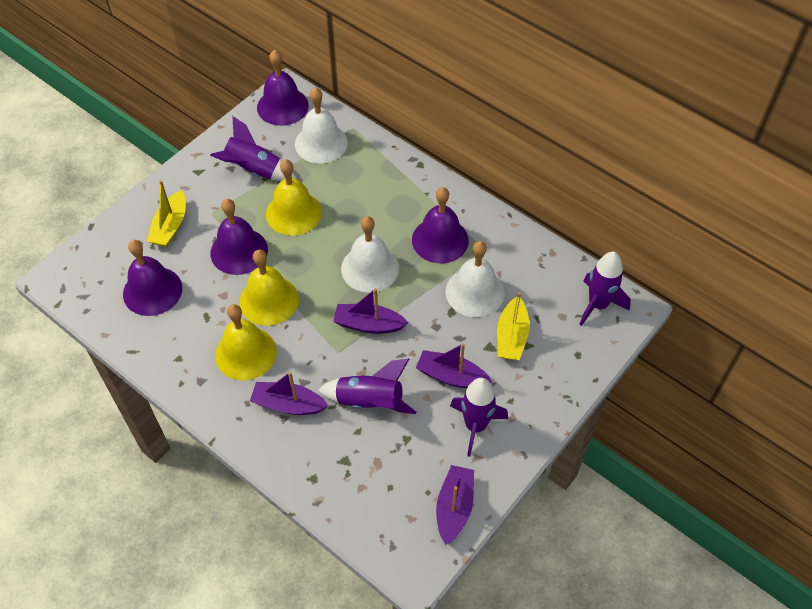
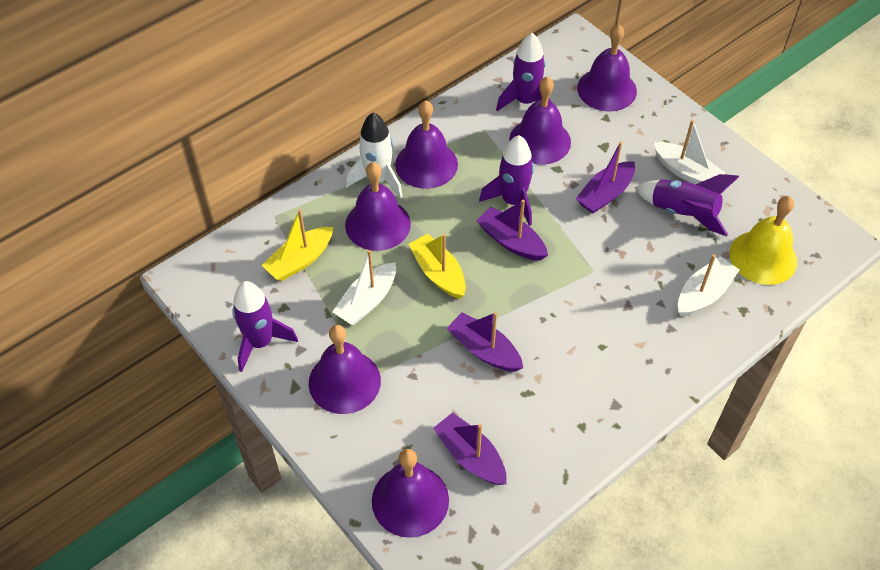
purple bell: 4 -> 6
white bell: 3 -> 0
white boat: 0 -> 3
white rocket: 0 -> 1
yellow bell: 3 -> 1

